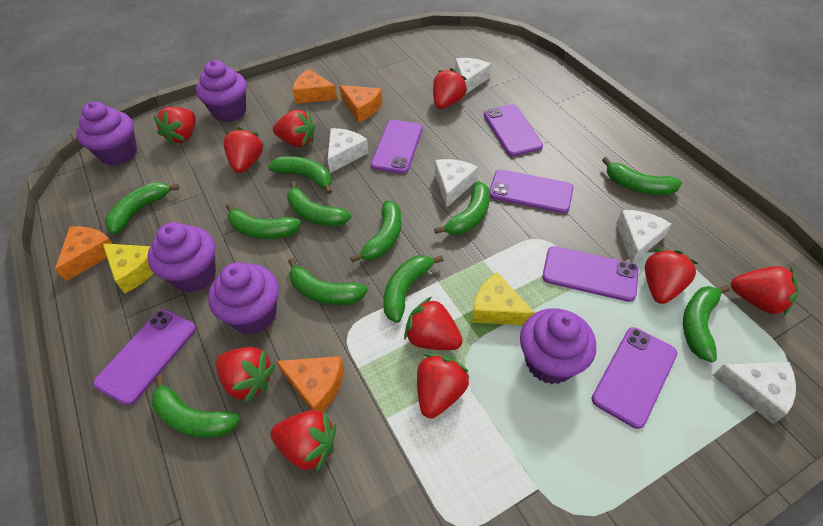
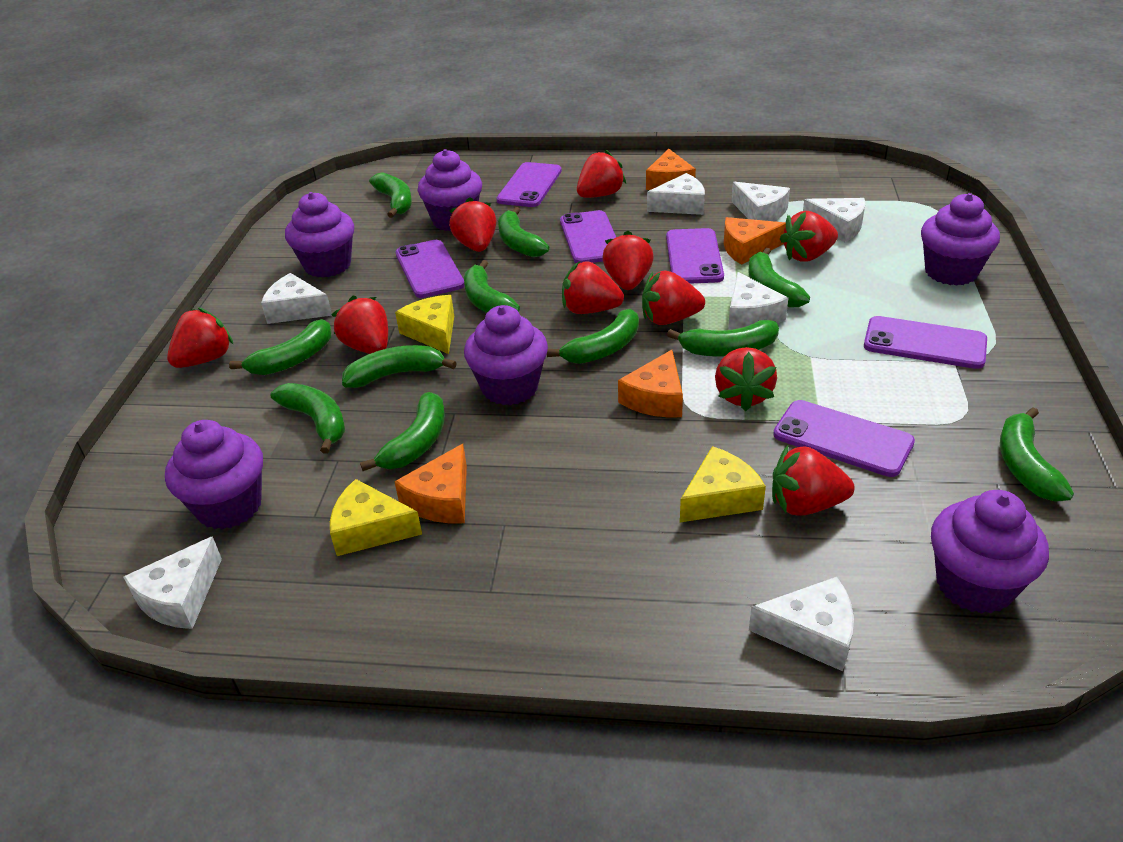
purple cupcake: 5 -> 6
white cheese: 5 -> 7
yellow cheese: 2 -> 3

